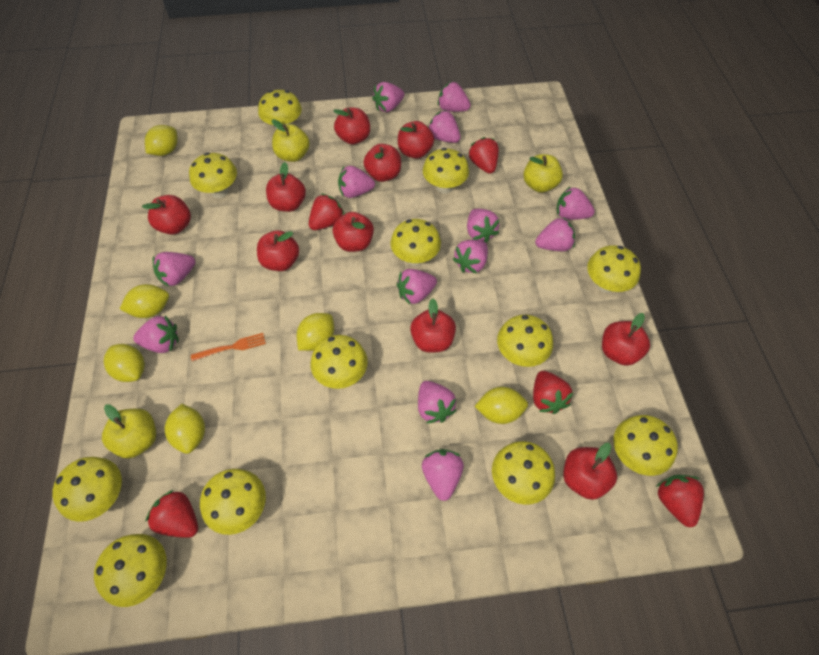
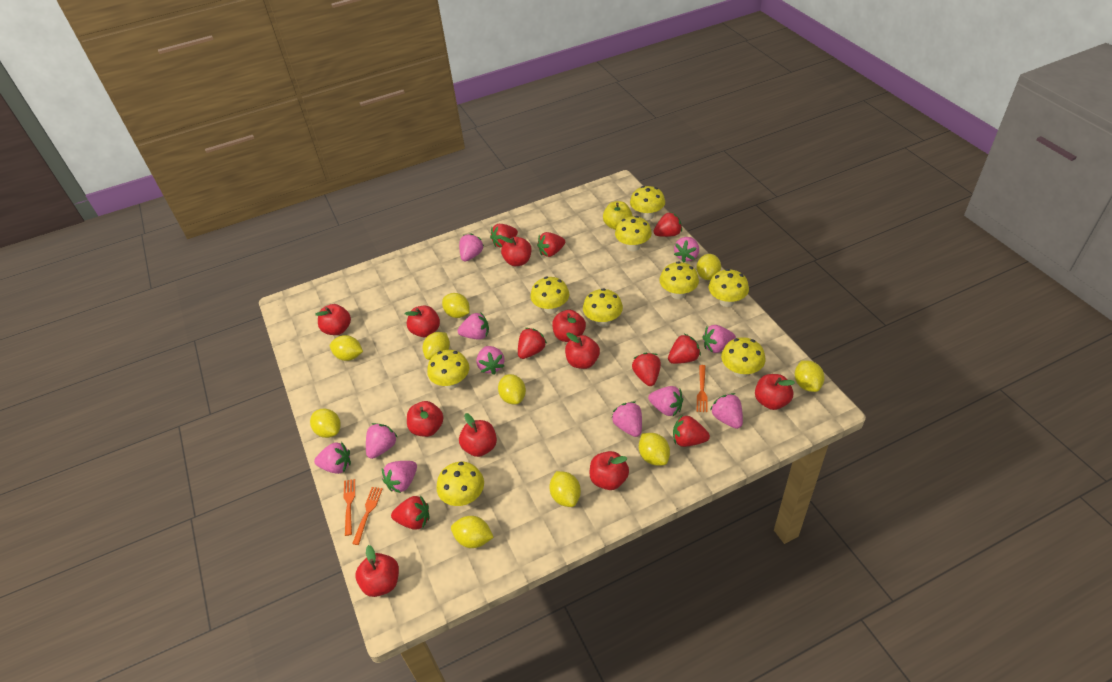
orange fork: 1 -> 3
pink strawberry: 13 -> 11
red strawberry: 5 -> 8
yellow apple: 3 -> 1
yellow lemon: 6 -> 10
yellow mushroom: 12 -> 9

